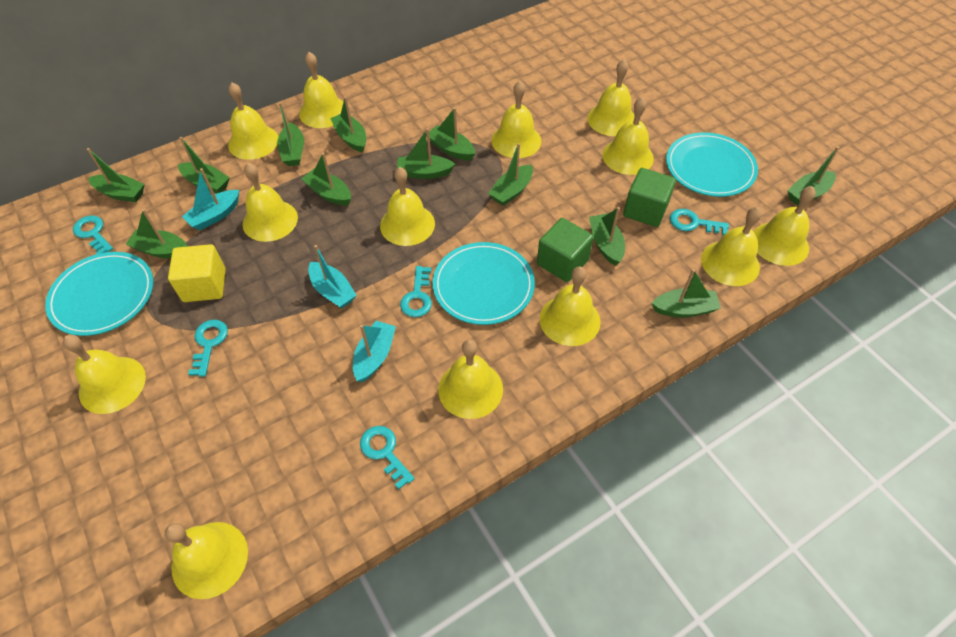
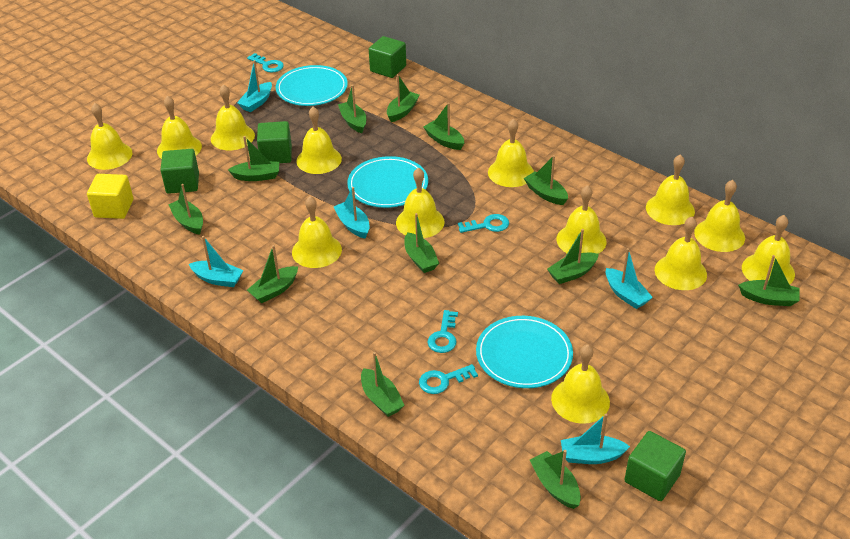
green cube: 2 -> 4
turquoise boat: 3 -> 5
turquoise key: 5 -> 4

